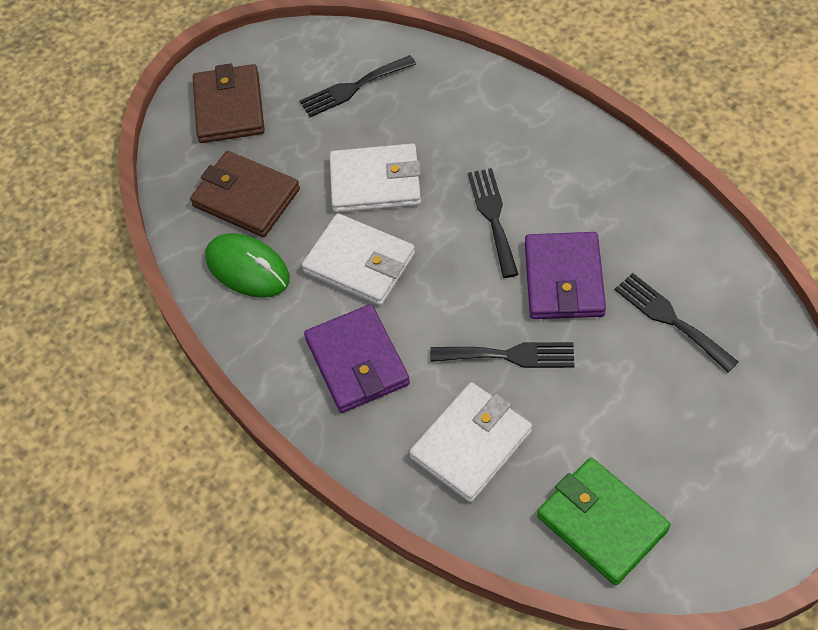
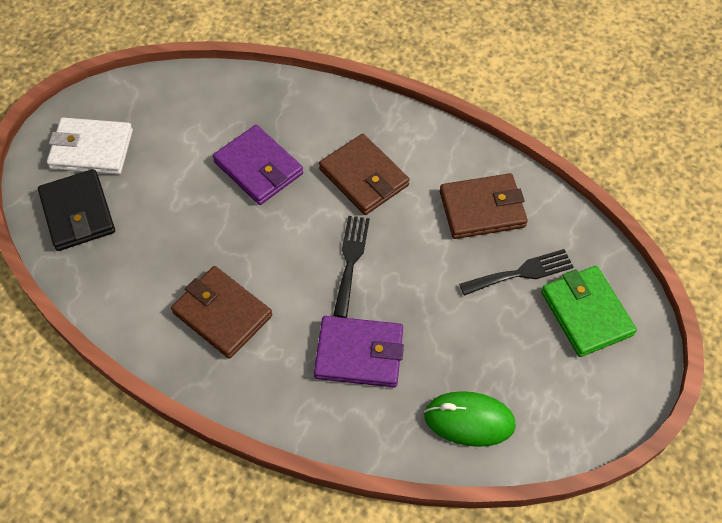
black fork: 4 -> 2
black wallet: 0 -> 1
brown wallet: 2 -> 3
white wallet: 3 -> 1

